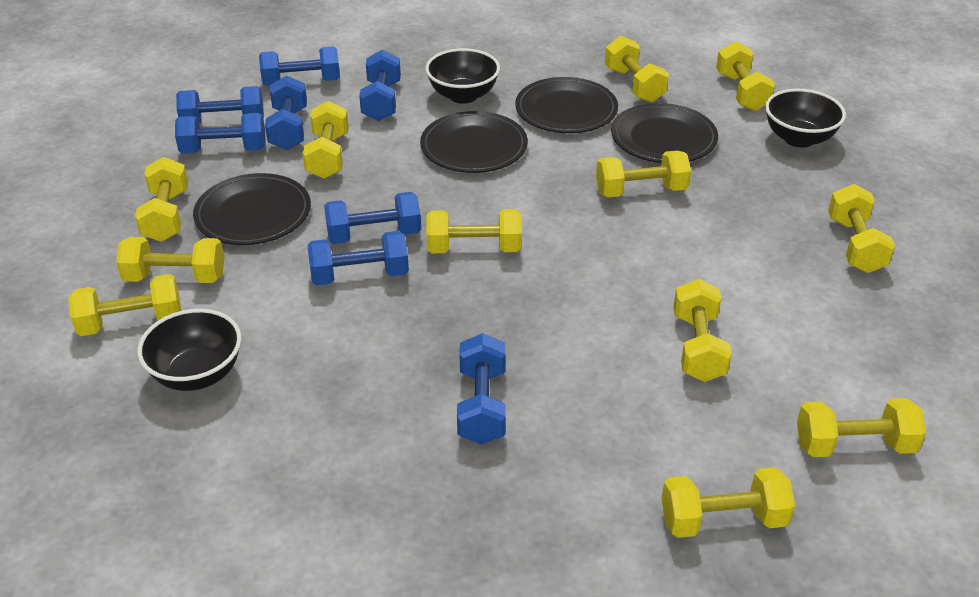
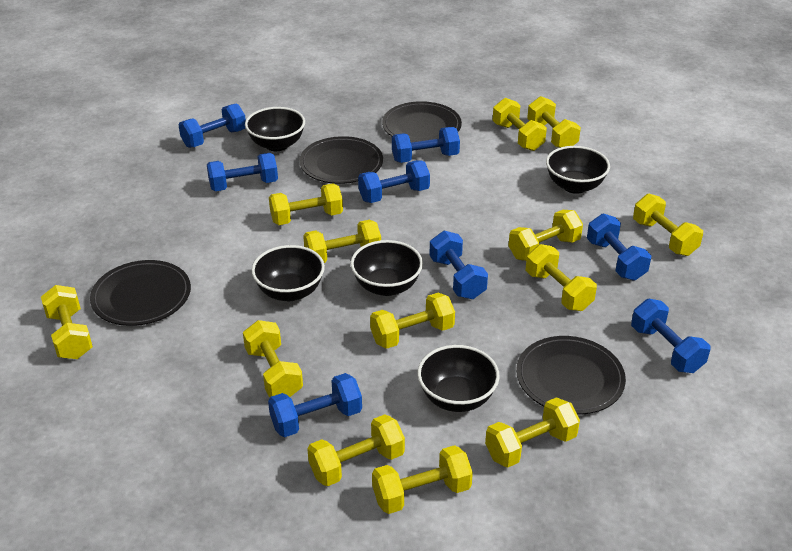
black bowl: 3 -> 5
yellow dumbbell: 12 -> 13

